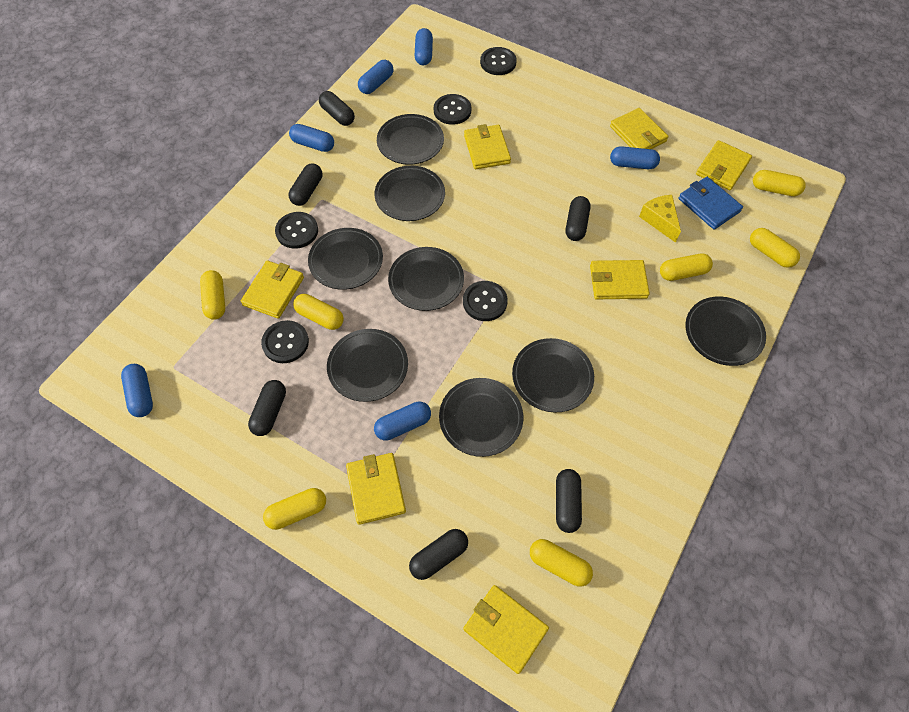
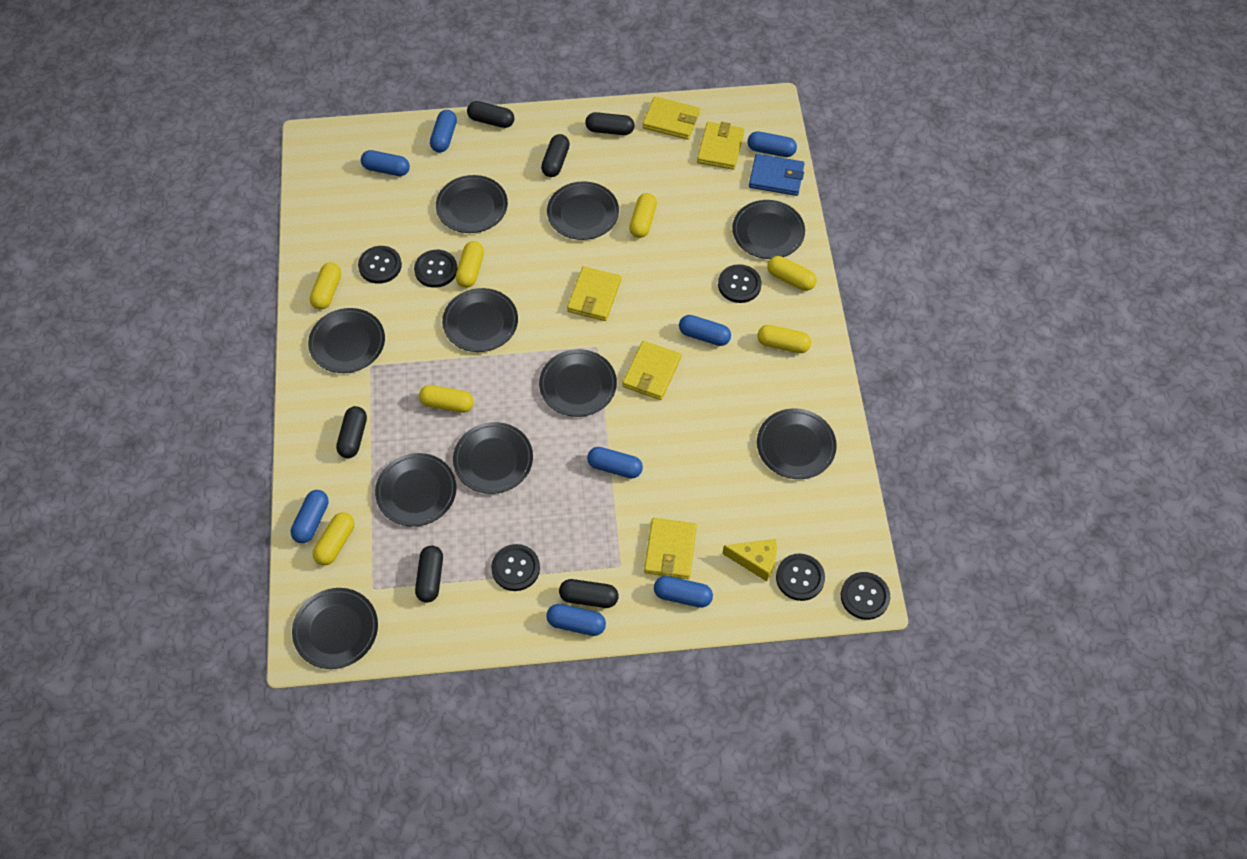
black button: 5 -> 6
black plate: 8 -> 10
blue capsule: 6 -> 8
yellow wallet: 7 -> 5

